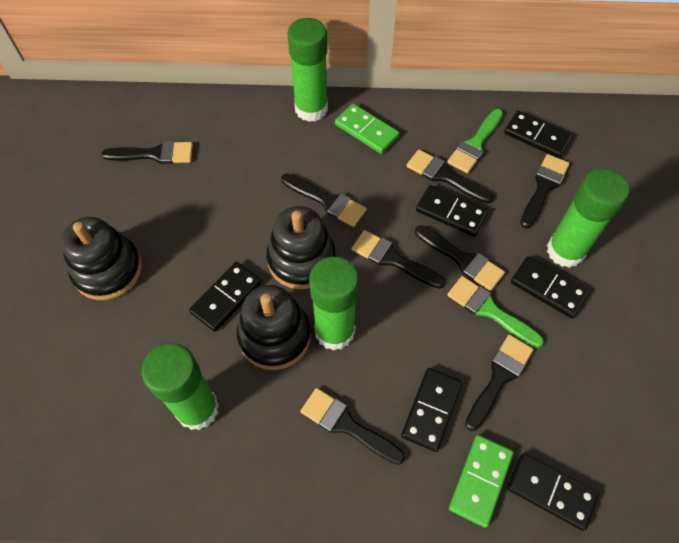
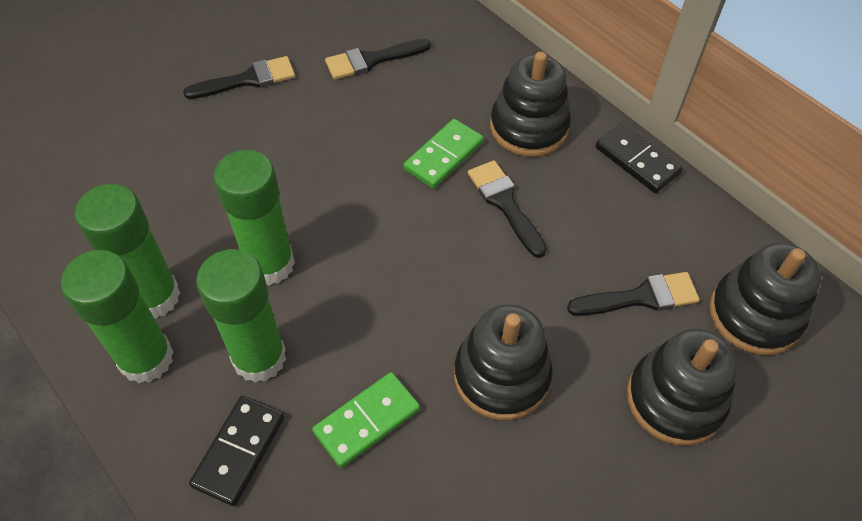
black brush: 8 -> 4
black domino: 6 -> 2
black stacking toy: 3 -> 4
green brush: 2 -> 0

